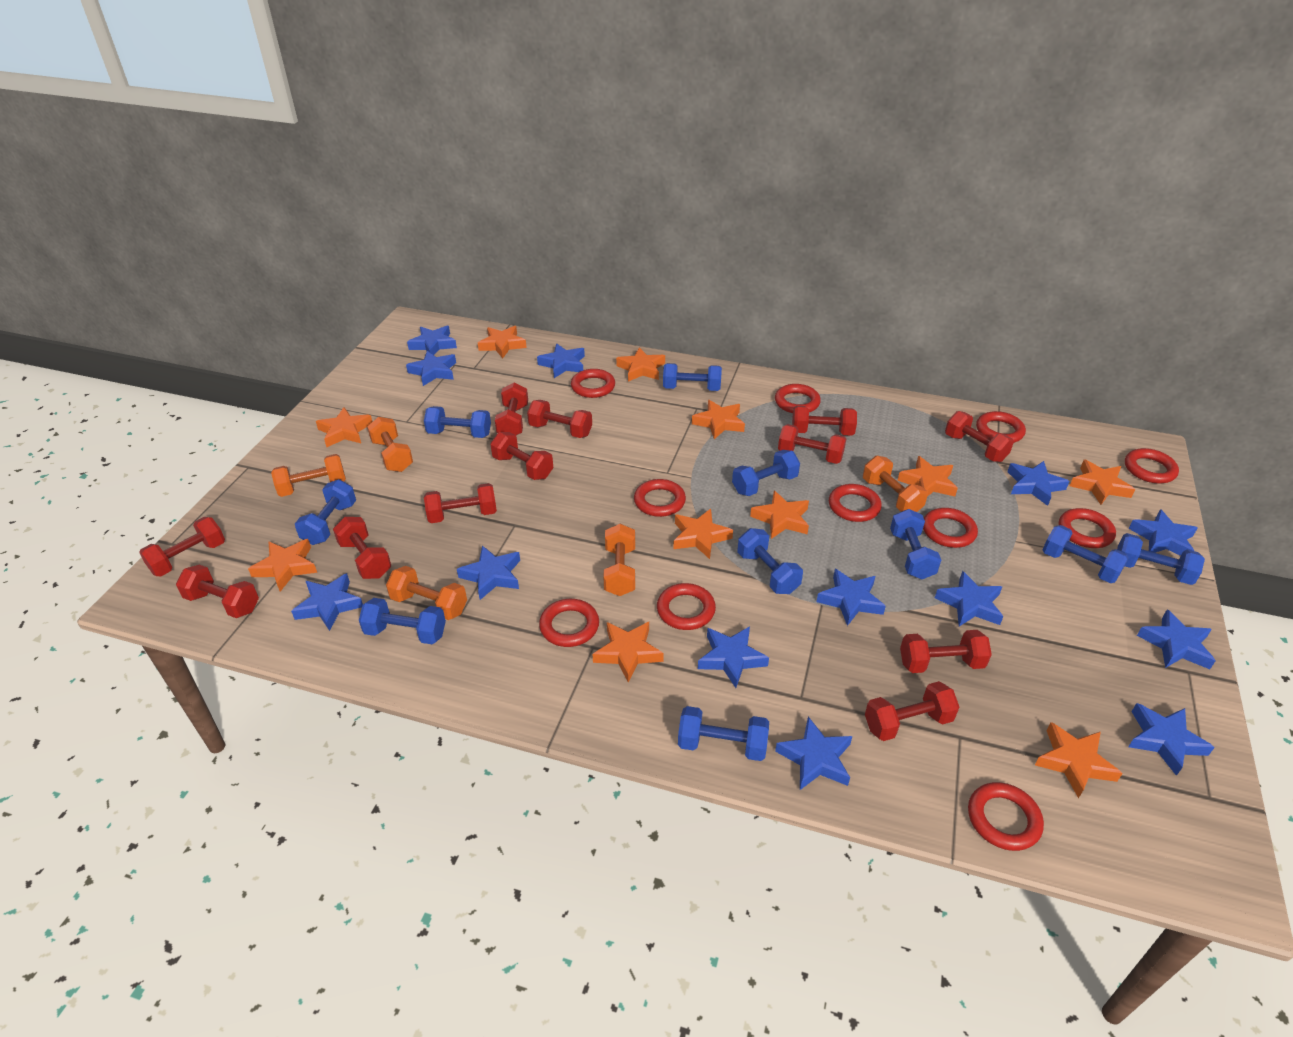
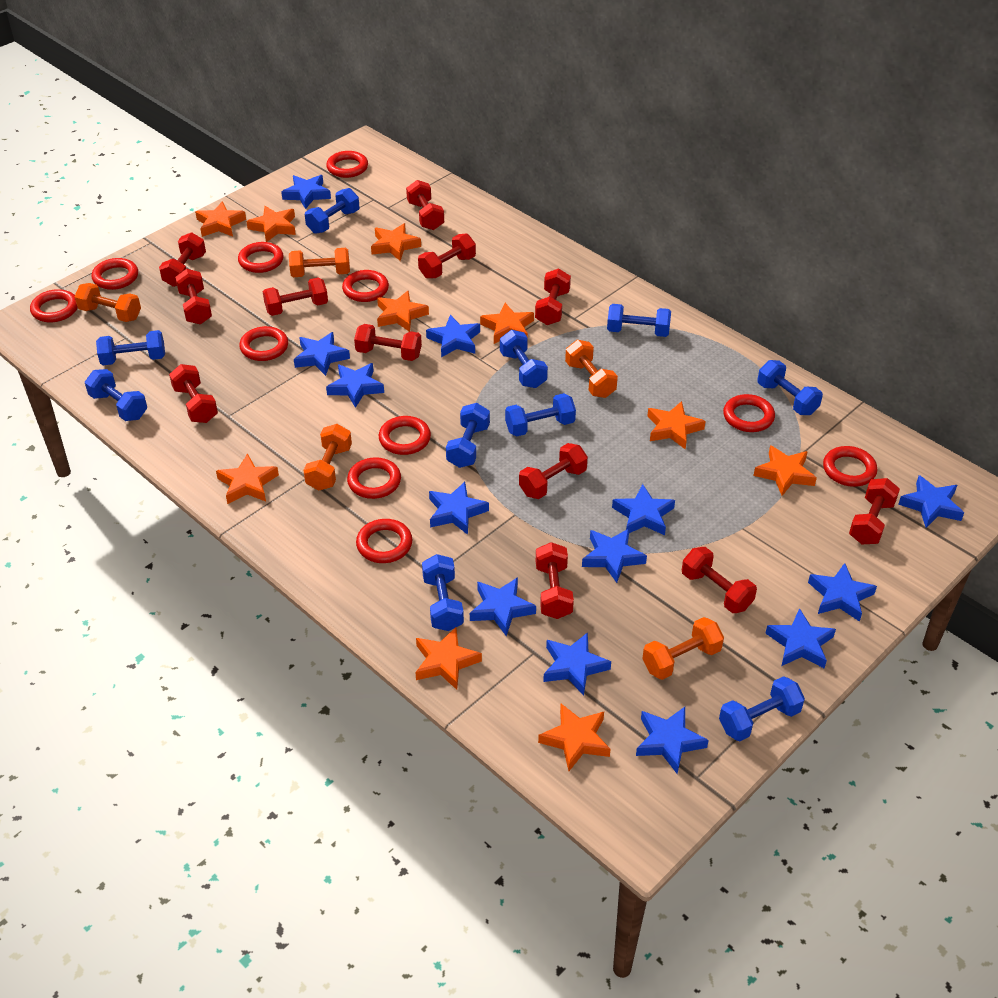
orange star: 11 -> 10

